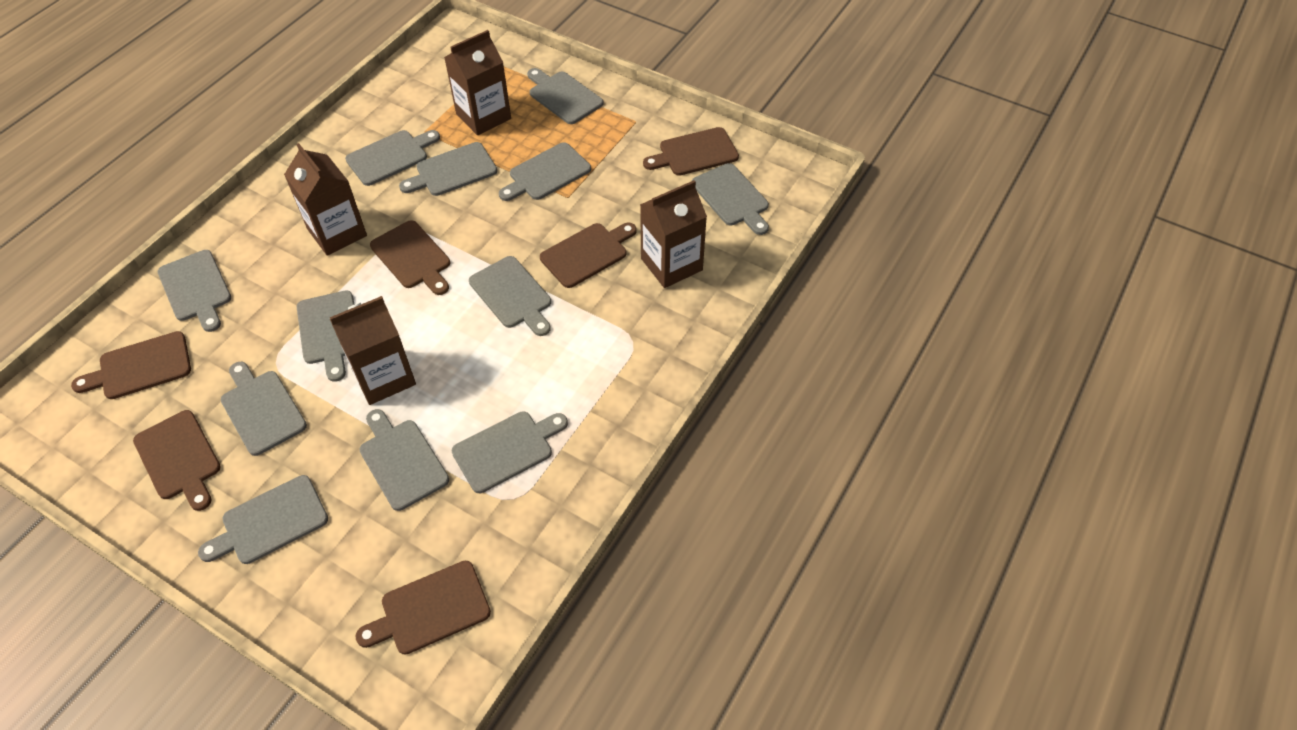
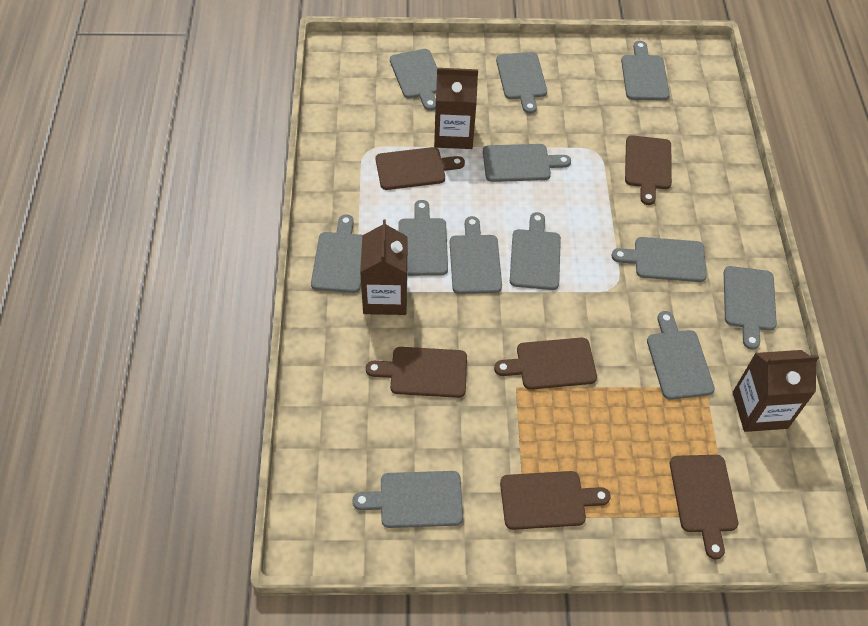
brown carton: 4 -> 3

